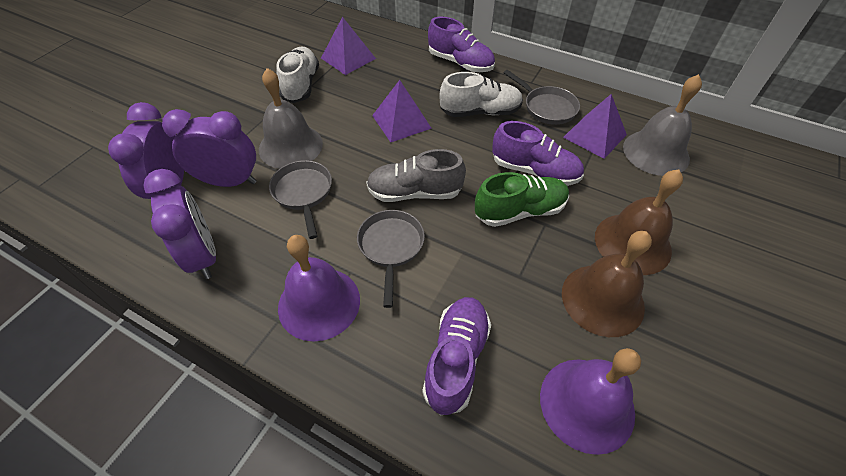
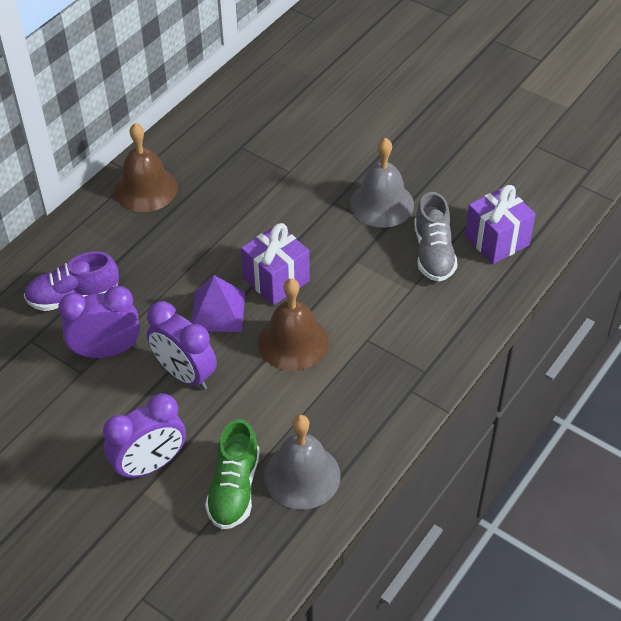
grey pan: 3 -> 0
purple bell: 2 -> 0
purple gift: 0 -> 2
purple pyramid: 3 -> 1
purple shoe: 3 -> 1
white shoe: 2 -> 0

